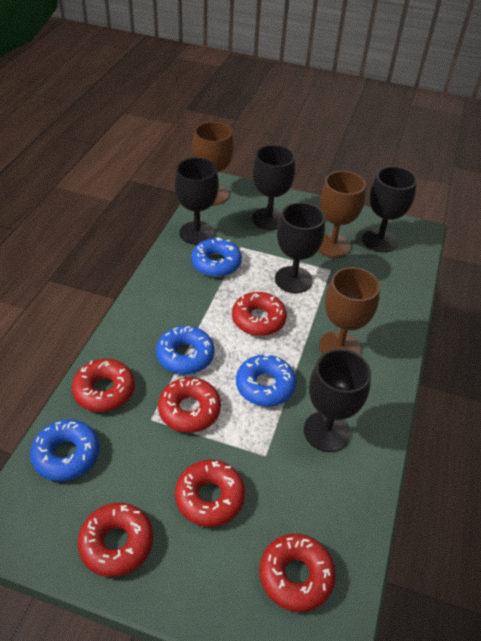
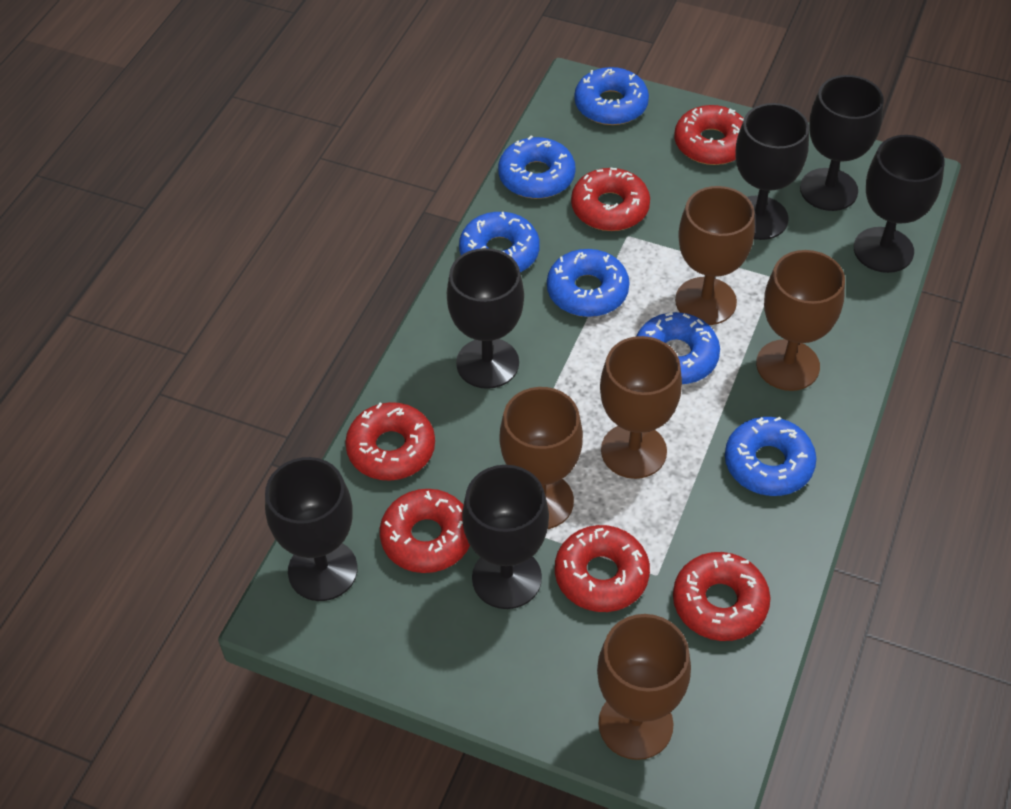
black goblet: 5 -> 6
blue donut: 4 -> 6
brown goblet: 3 -> 5

